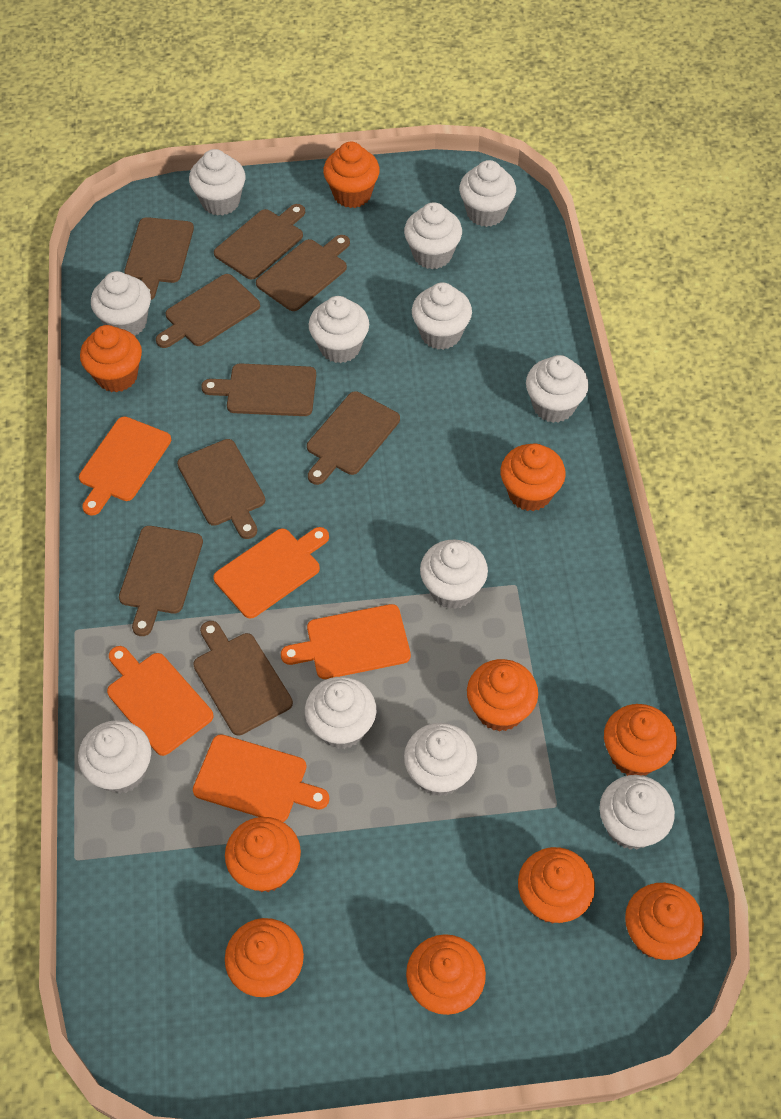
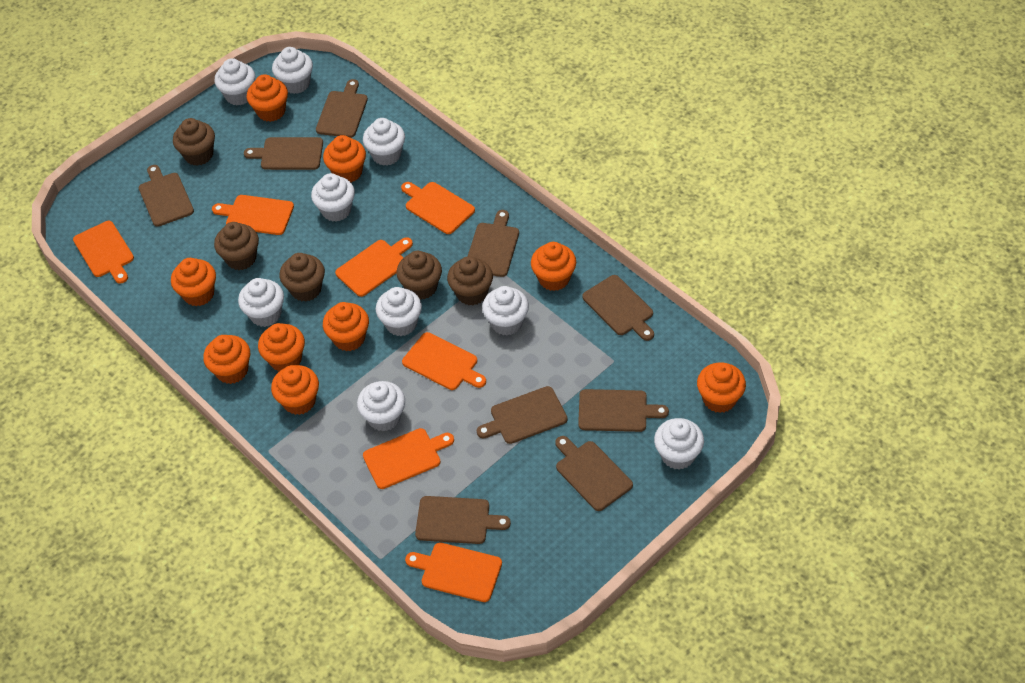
brown cupcake: 0 -> 5
orange cupcake: 10 -> 9
orange cutting board: 5 -> 7
white cupcake: 12 -> 9

